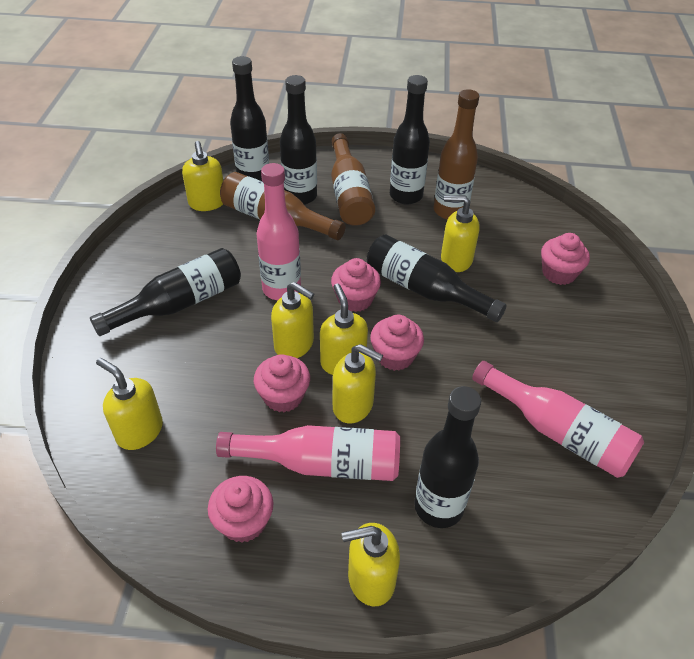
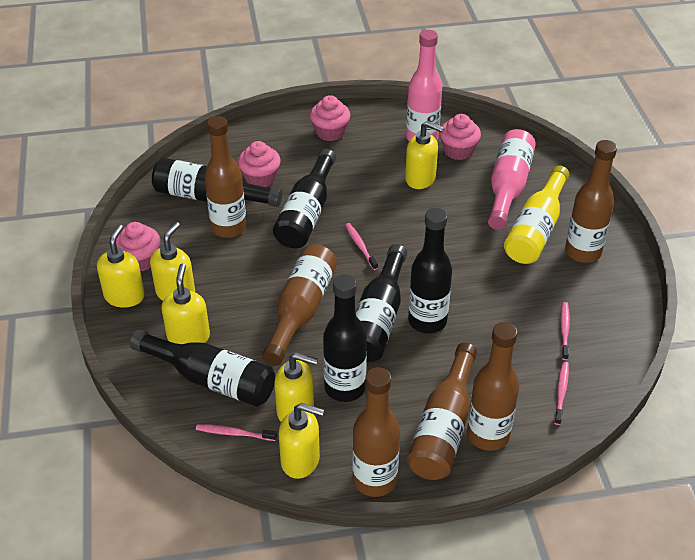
brown bottle: 3 -> 6
pink bottle: 3 -> 2
pink cupcake: 5 -> 4
pink toothbrush: 0 -> 4
yellow bottle: 0 -> 1
yellow soap dispenser: 7 -> 6

